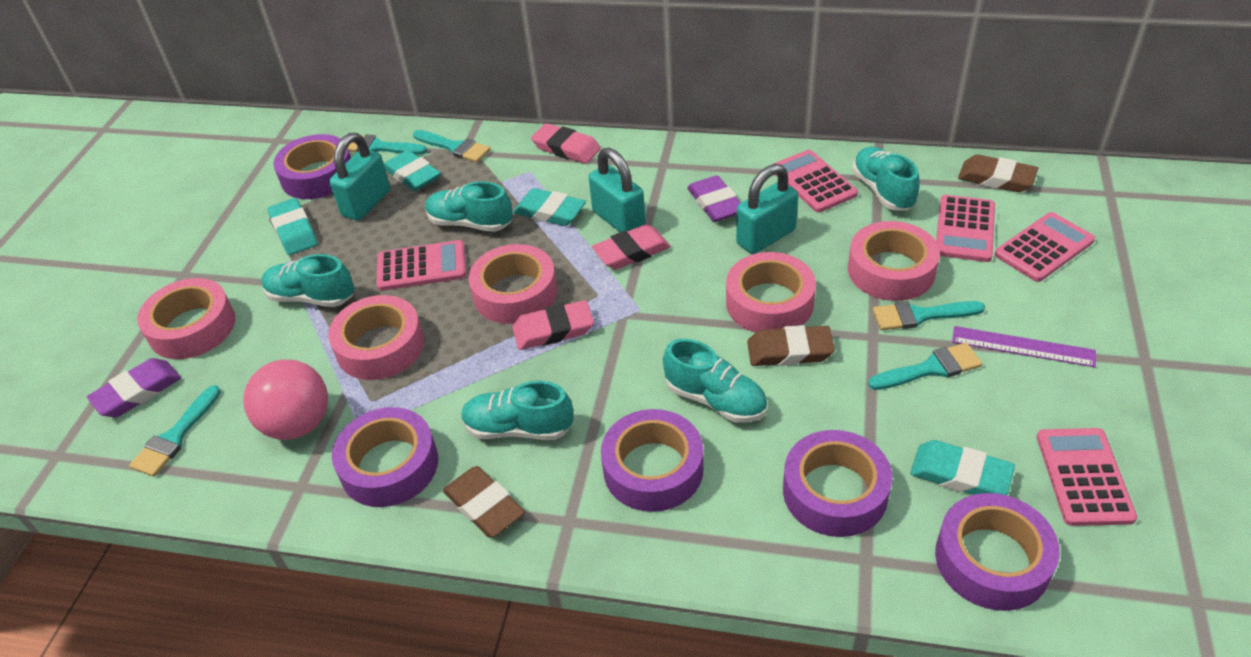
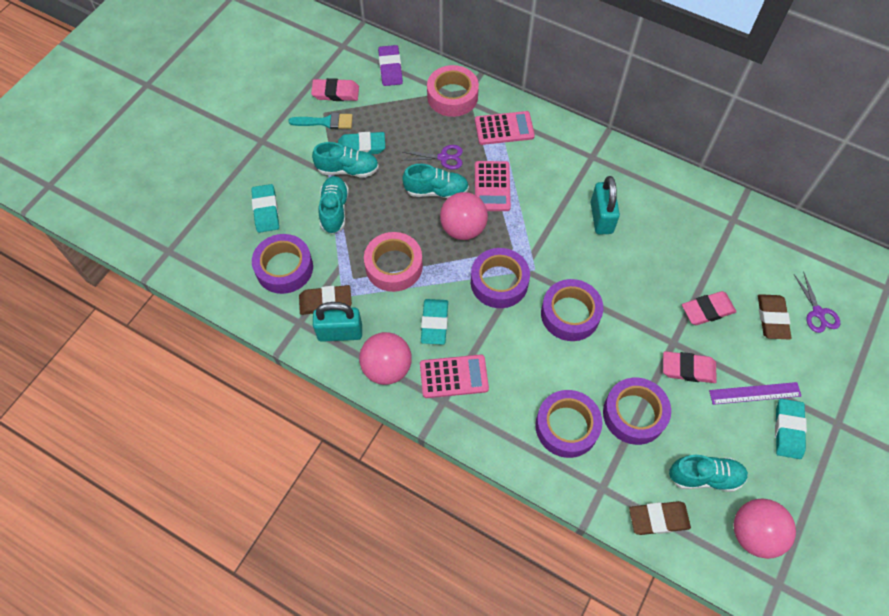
pink ball: 1 -> 3
pink calculator: 5 -> 3
pink tape: 5 -> 2
purple eraser: 2 -> 1
purple scissors: 0 -> 2
turquoise brush: 5 -> 1
turquoise padlock: 3 -> 2
turquoise shoe: 5 -> 4

